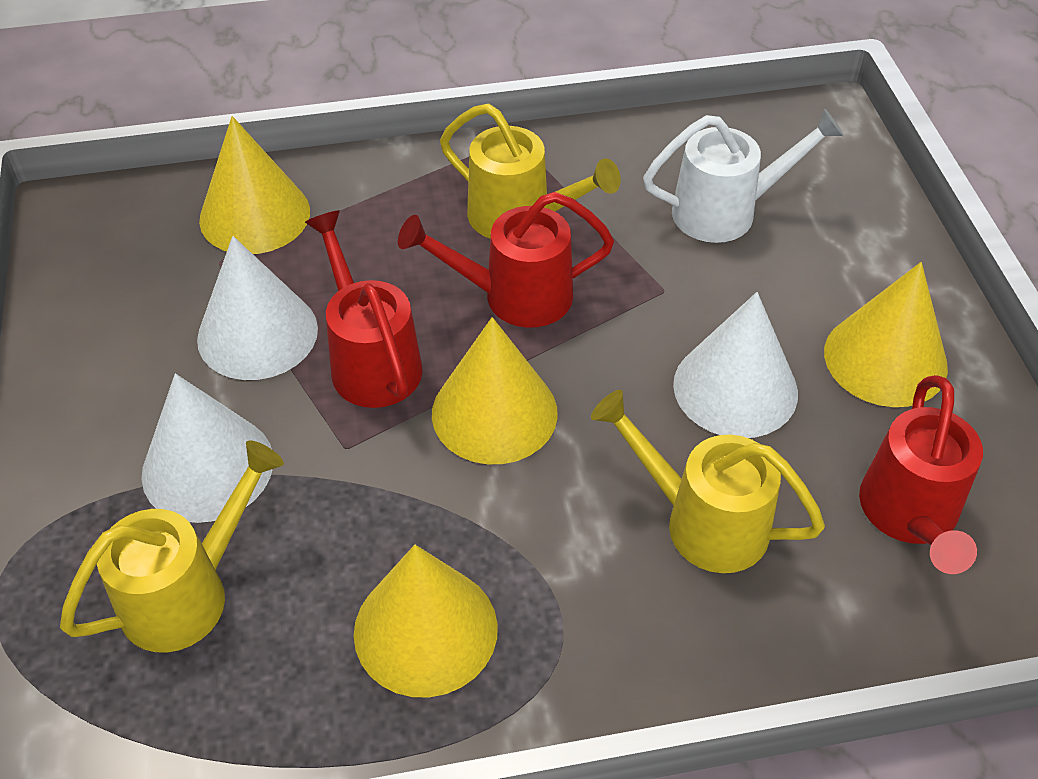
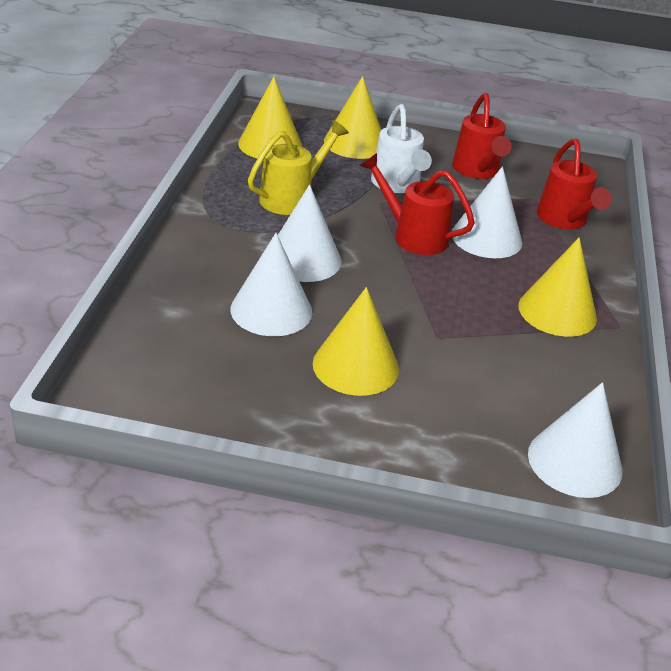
white cone: 3 -> 4
yellow watering can: 3 -> 1

